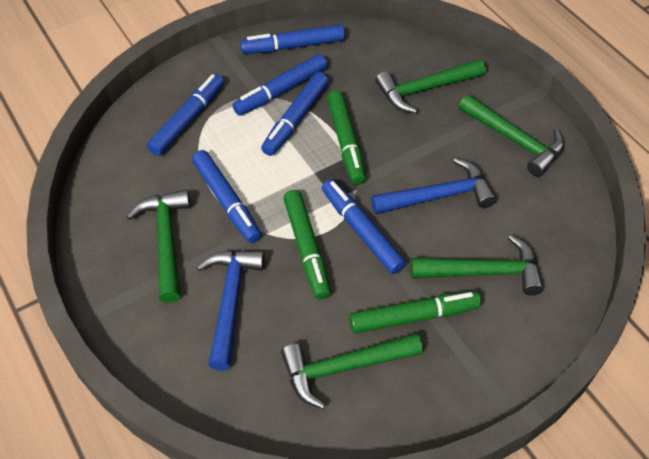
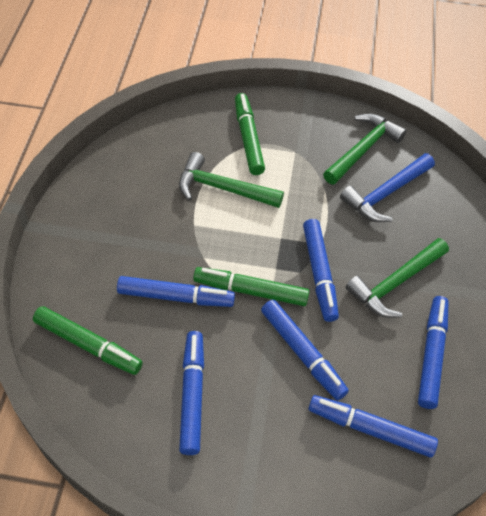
blue hammer: 2 -> 1
green hammer: 5 -> 3

